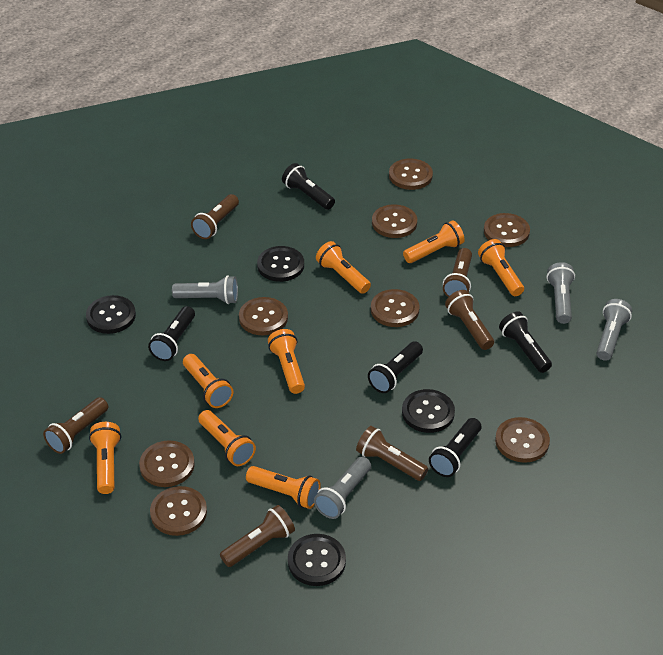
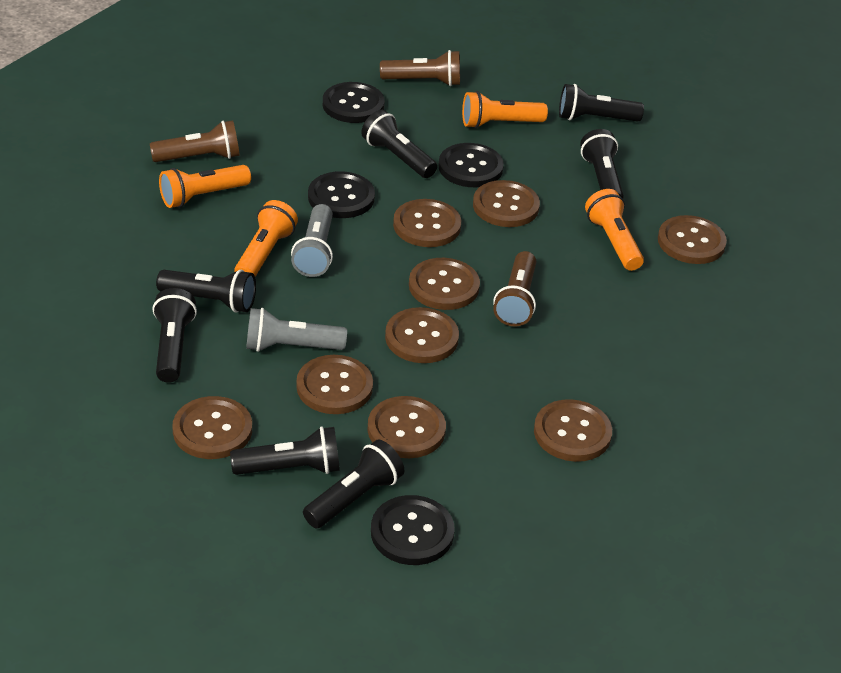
black flashlight: 5 -> 7
brown button: 8 -> 9
brown flashlight: 6 -> 3
grey flashlight: 4 -> 2
orange flashlight: 8 -> 4

